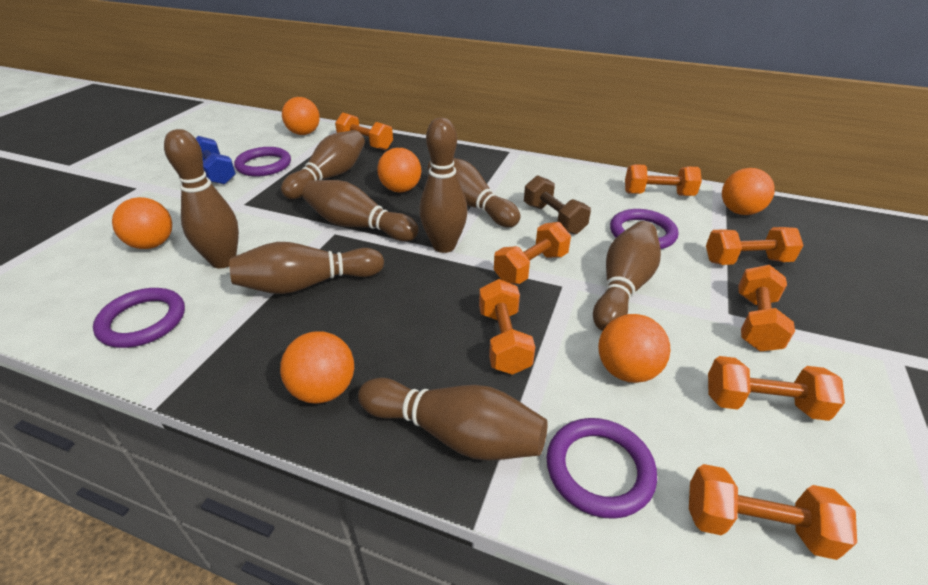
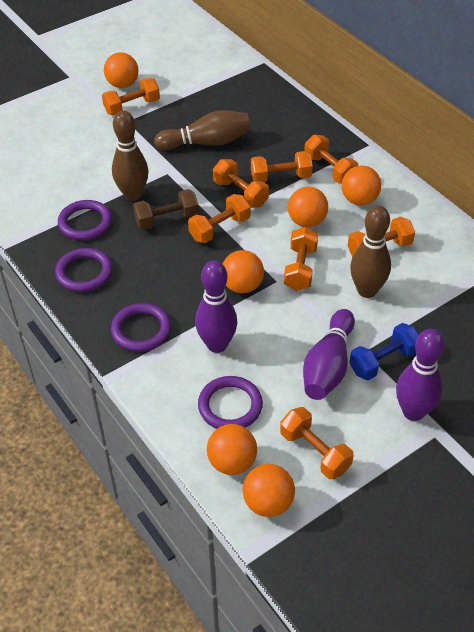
brown bowling pin: 8 -> 3
purple bowling pin: 0 -> 3

